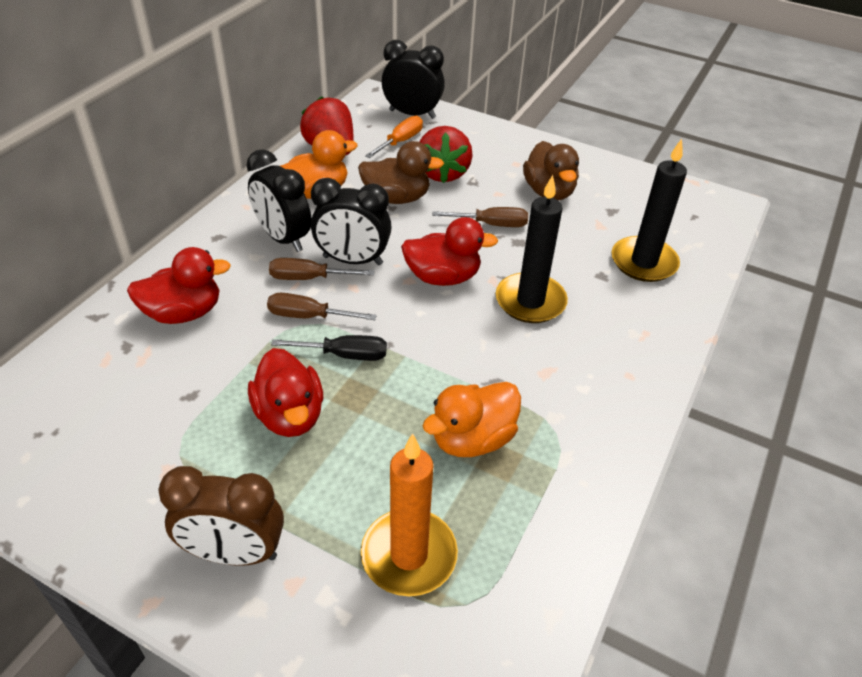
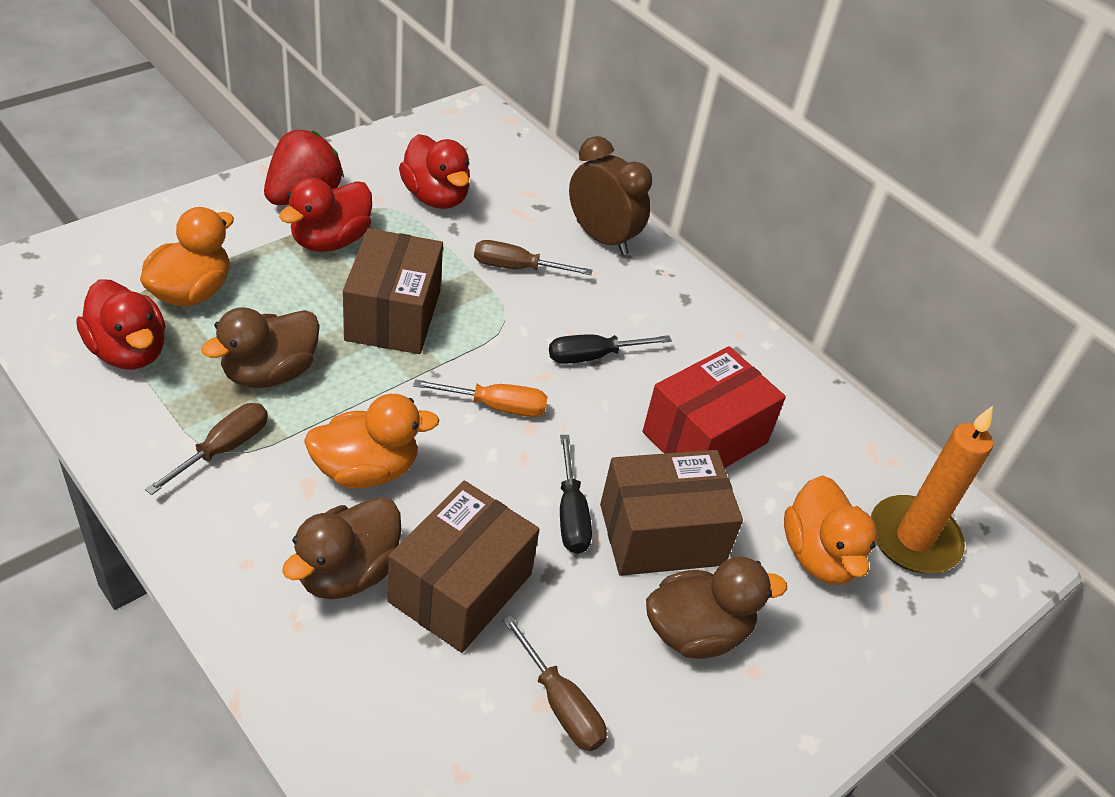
black candle: 2 -> 0
black clock: 3 -> 0
black screwdriver: 1 -> 2
brown box: 0 -> 3
brown duck: 2 -> 3
orange duck: 2 -> 3
red box: 0 -> 1
red strawberry: 2 -> 1

